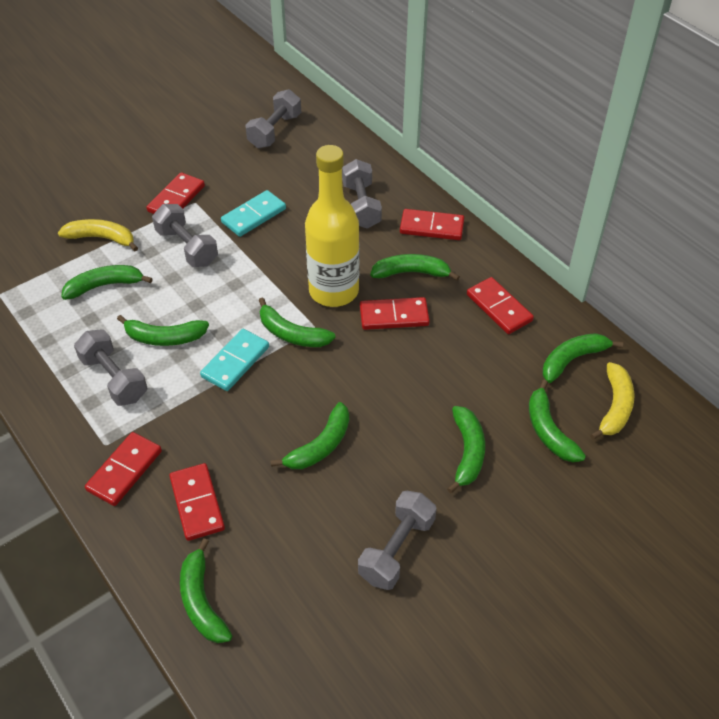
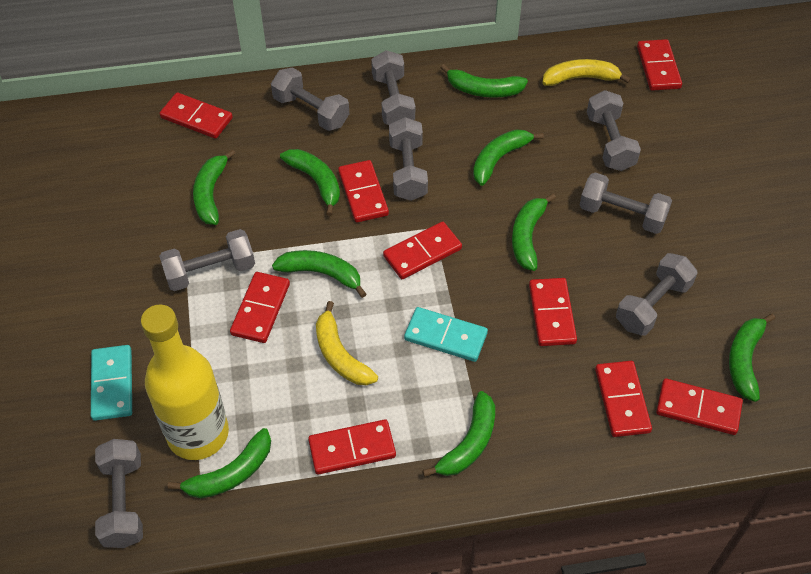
grey dumbbell: 5 -> 8
red domino: 6 -> 9

